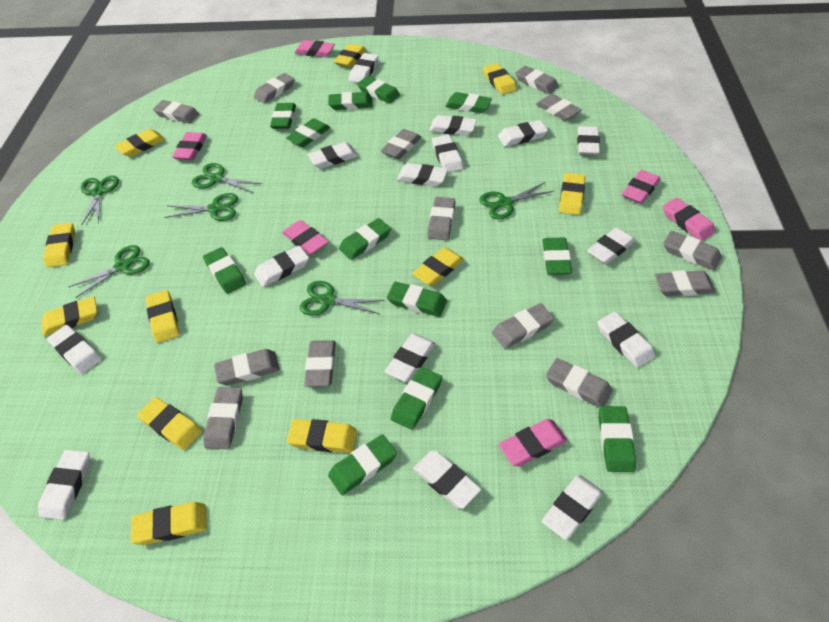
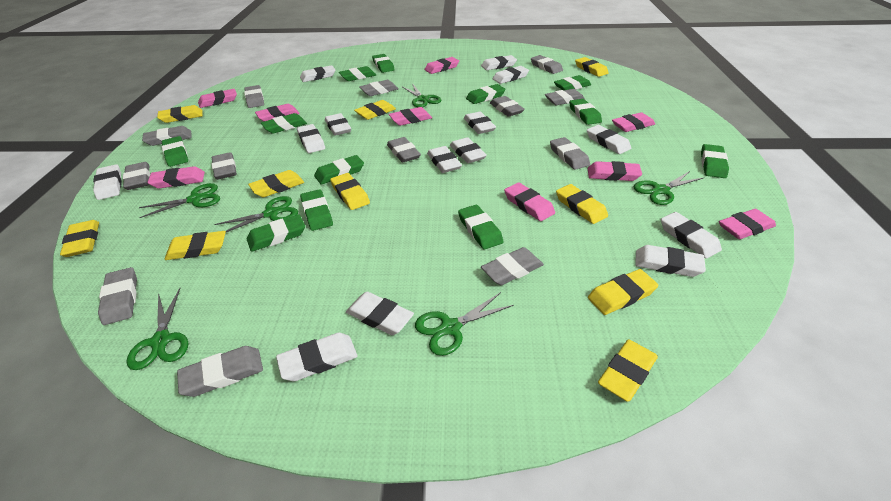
pink eraser: 6 -> 9
white eraser: 15 -> 14
yellow eraser: 11 -> 10

